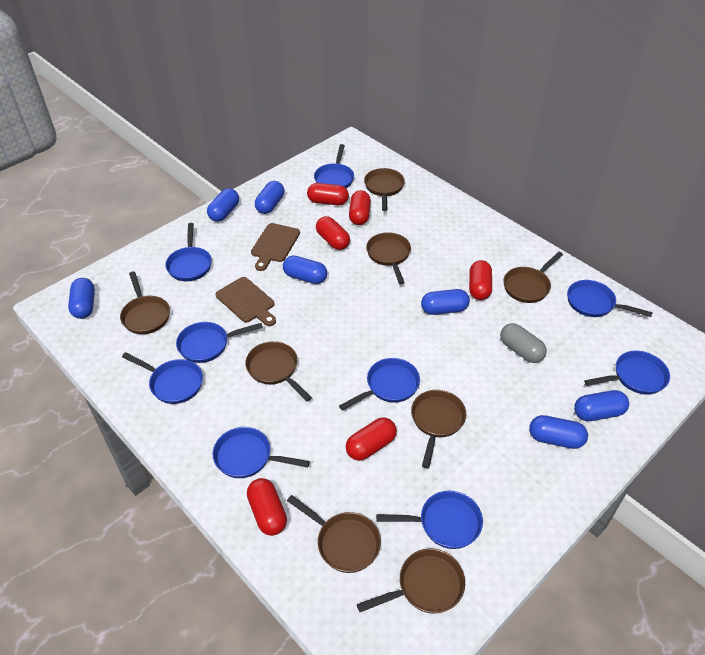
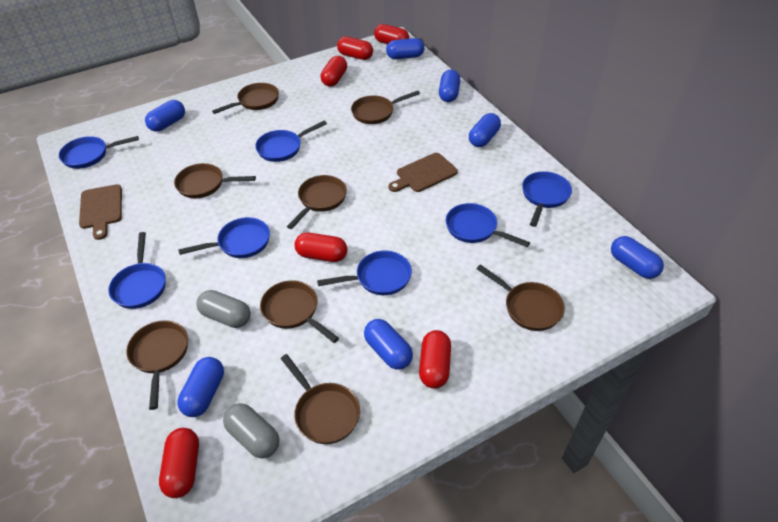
blue pan: 9 -> 7
grey capsule: 1 -> 2

